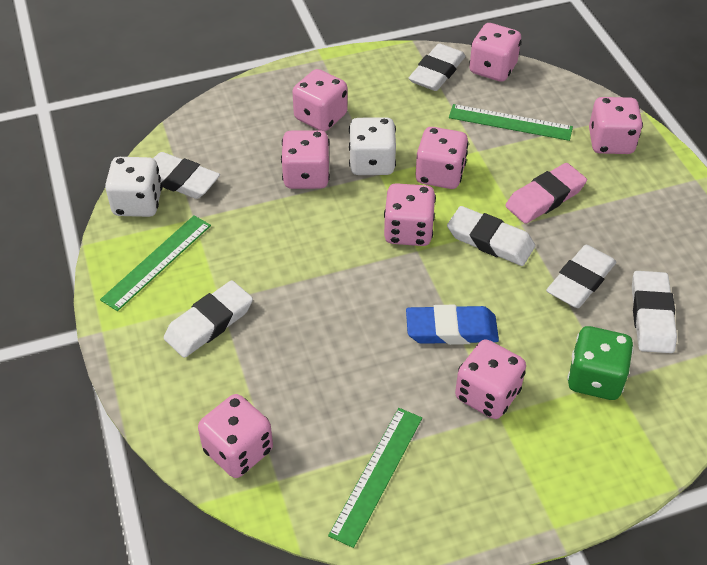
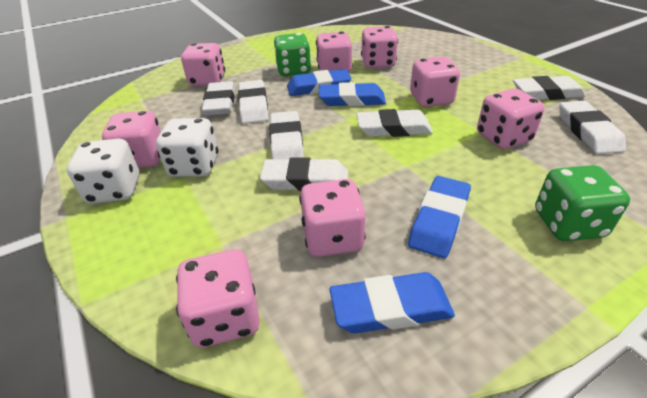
blue eraser: 1 -> 4
green dice: 1 -> 2
green ruler: 3 -> 0
pink eraser: 1 -> 0
white eraser: 6 -> 7

